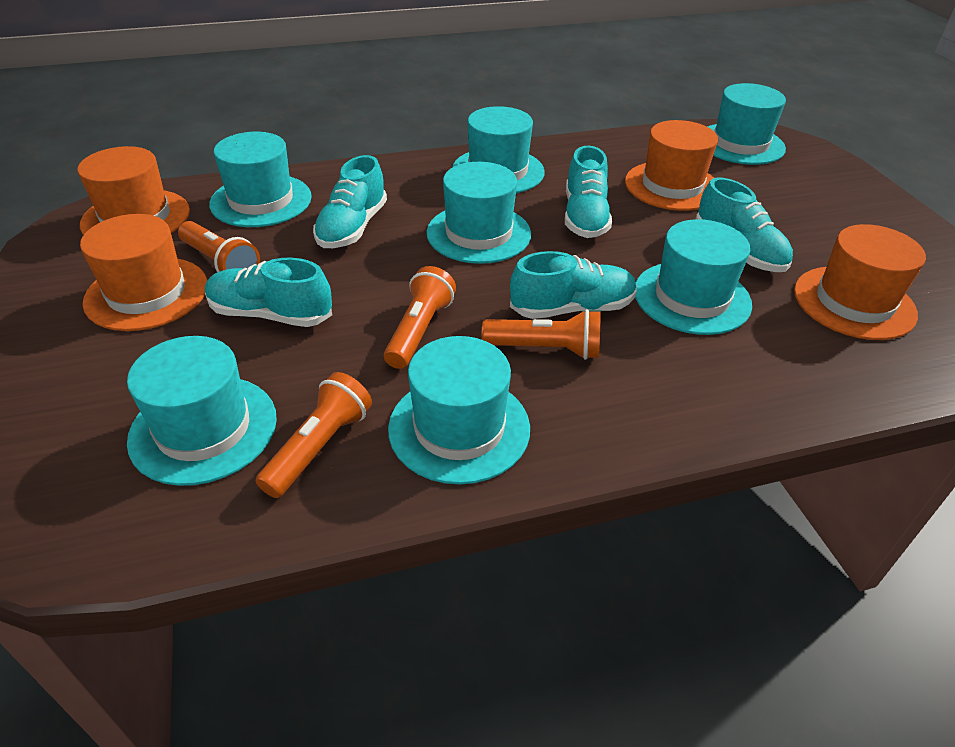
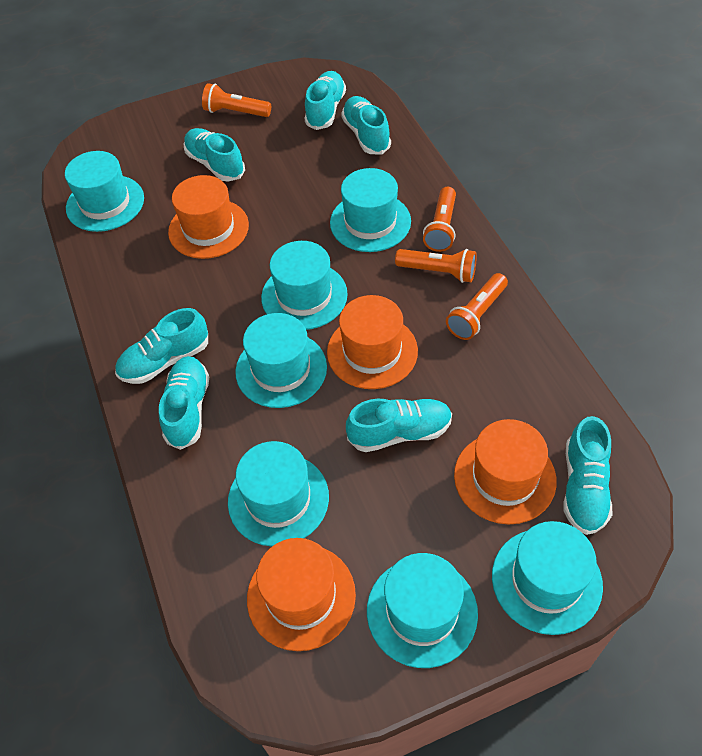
turquoise shoe: 5 -> 7

